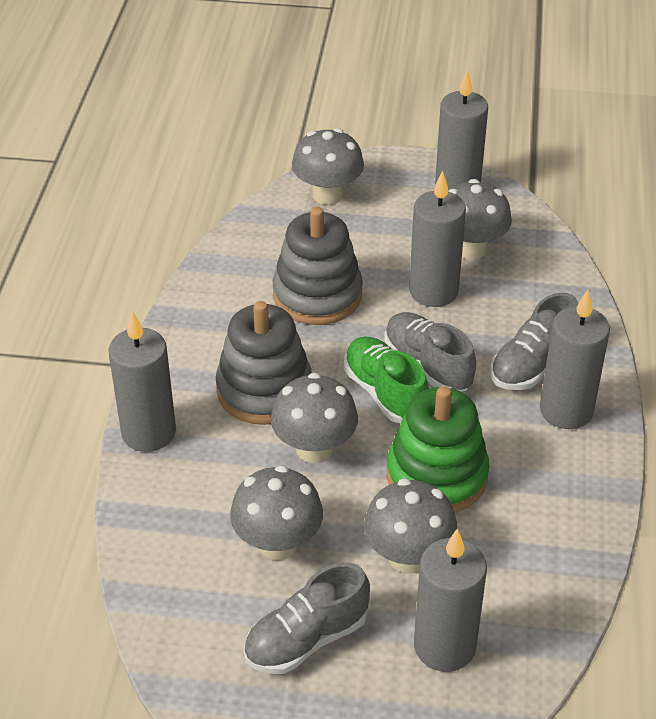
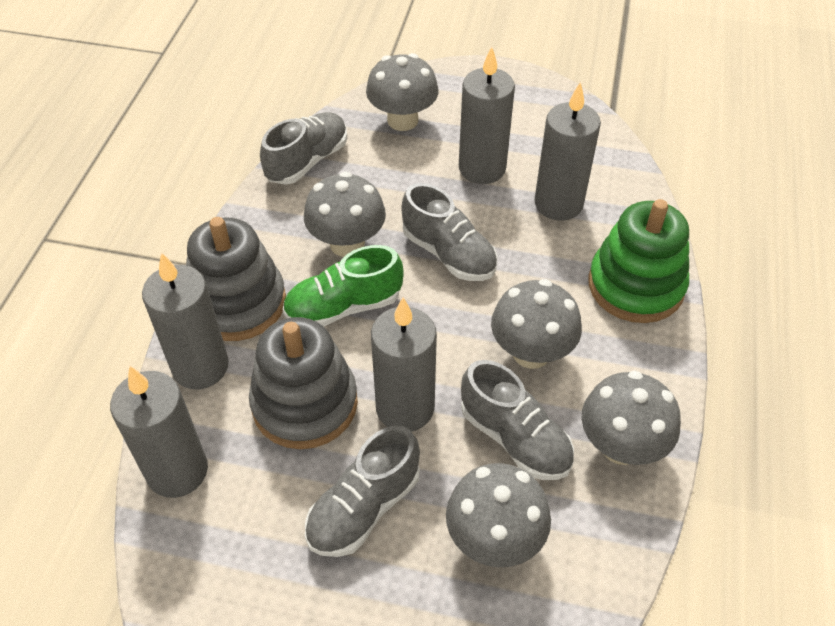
grey shoe: 3 -> 4

